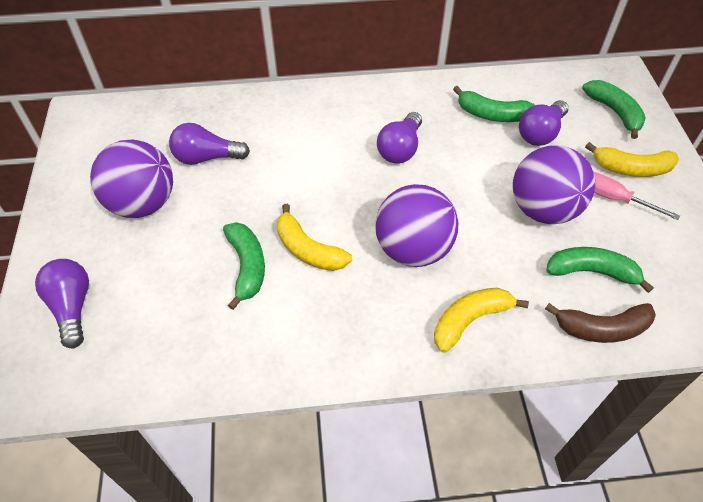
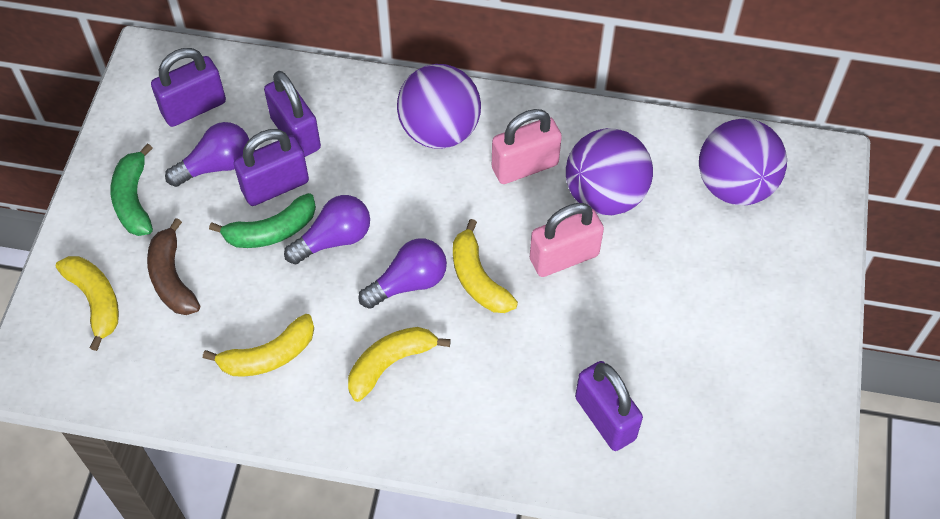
green banana: 4 -> 2
pink padlock: 0 -> 2
pink screwdriver: 1 -> 0
purple light bulb: 4 -> 3
purple padlock: 0 -> 4
yellow banana: 3 -> 4

